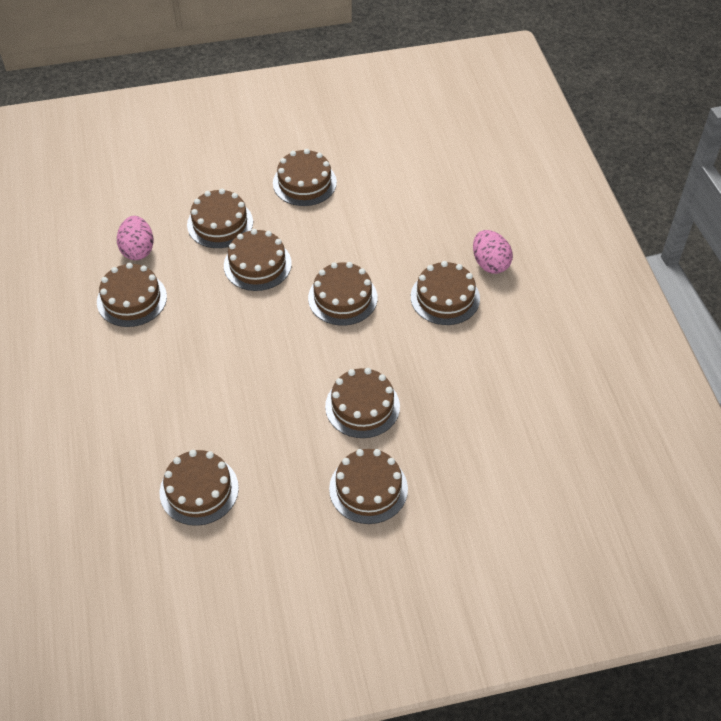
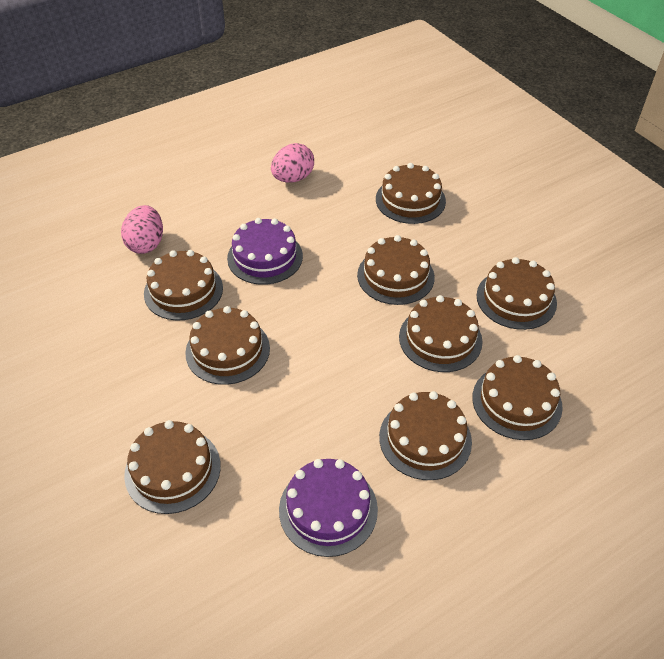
purple cake: 0 -> 2

